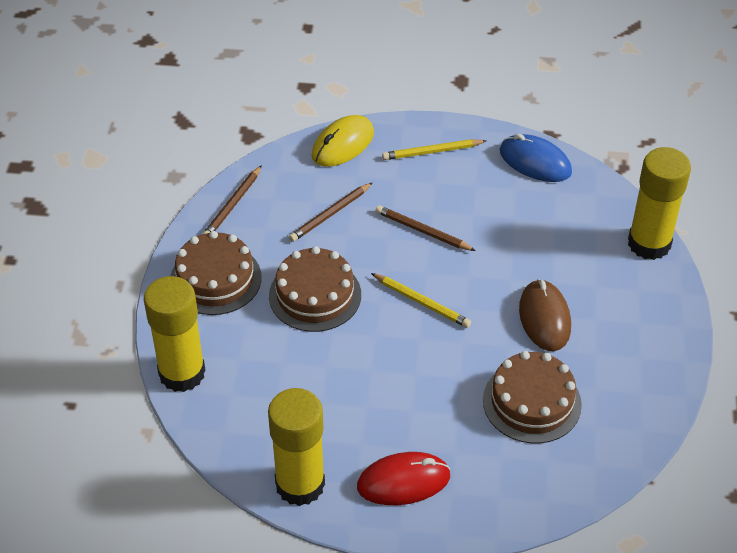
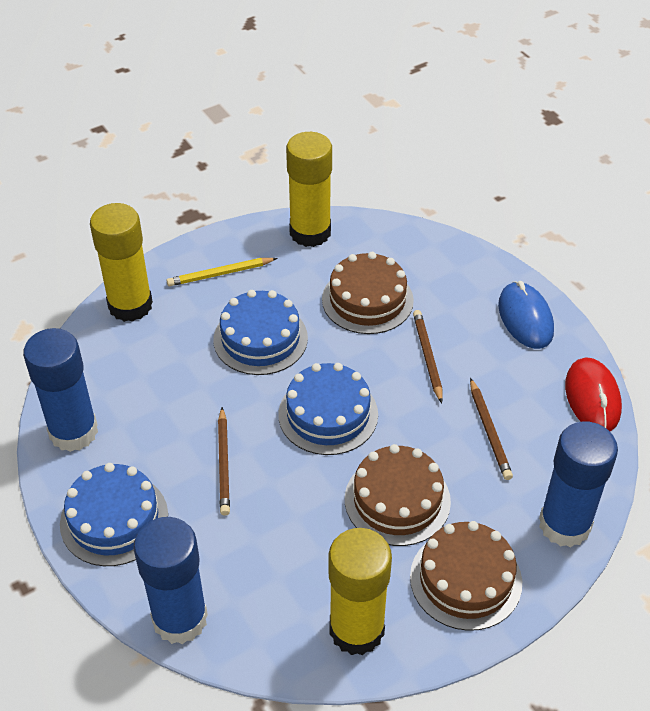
blue cake: 0 -> 3
blue glue stick: 0 -> 3
brown mouse: 1 -> 0
yellow mouse: 1 -> 0
yellow pencil: 2 -> 1

